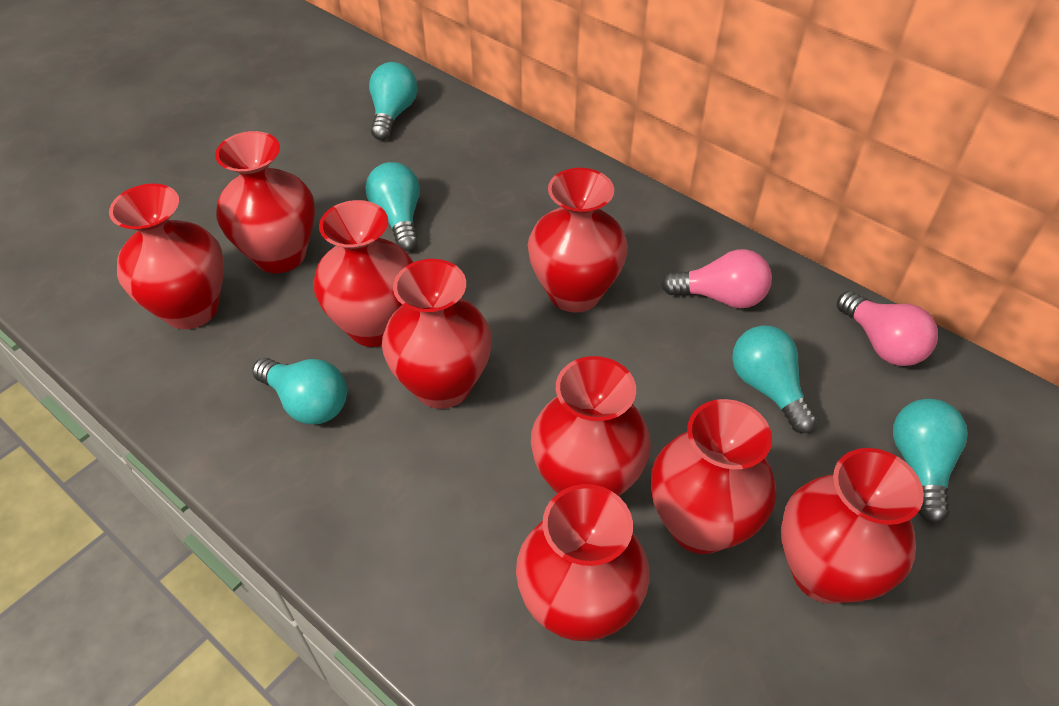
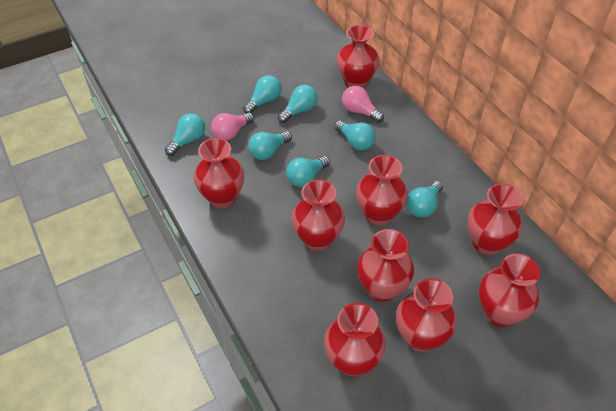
turquoise light bulb: 5 -> 7

